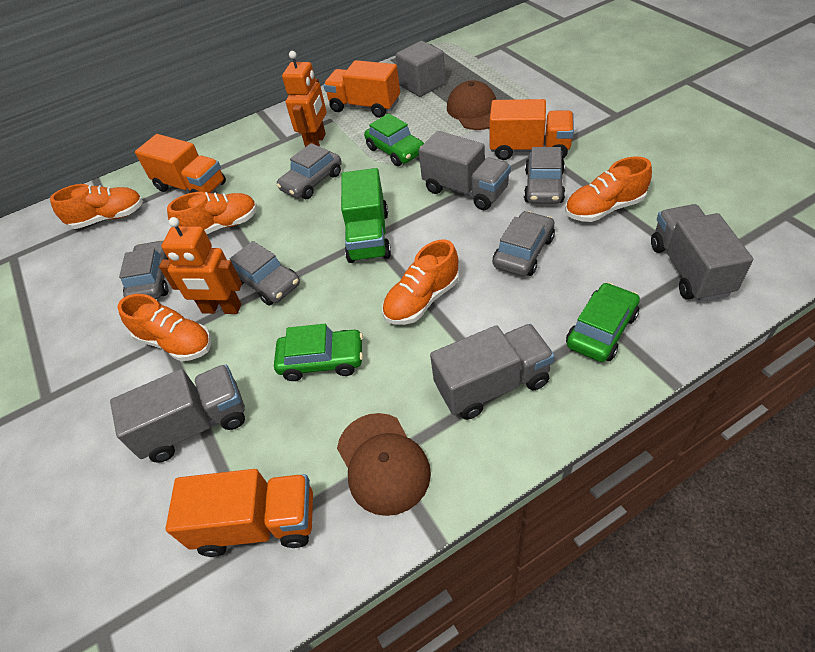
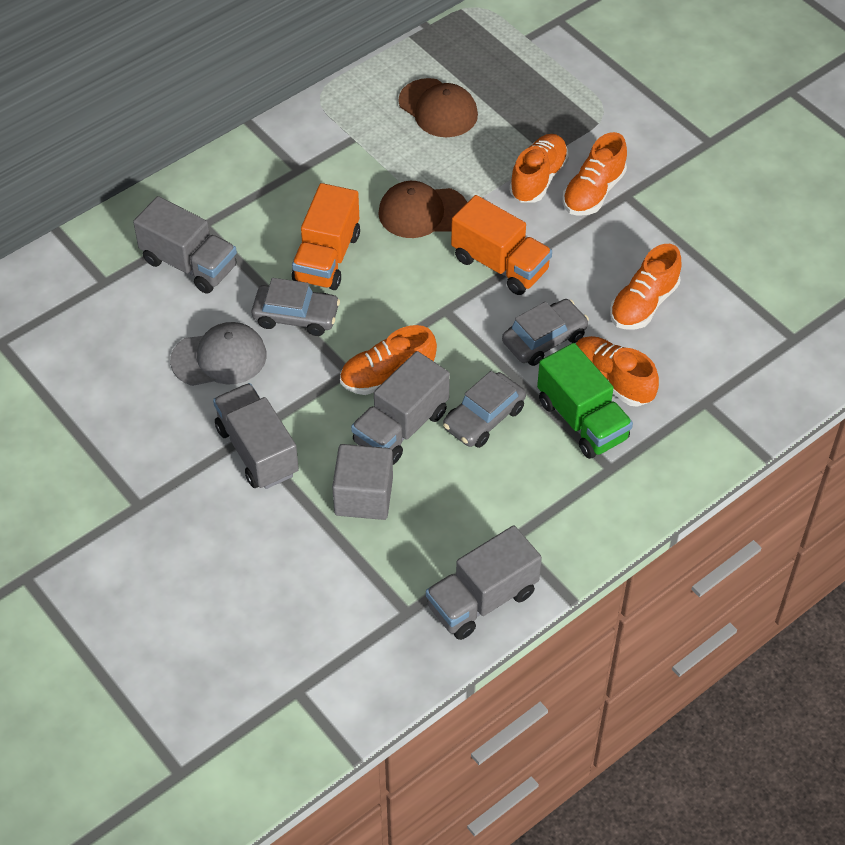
green car: 3 -> 0
grey cap: 0 -> 1
grey car: 5 -> 3
orange robot: 2 -> 0
orange truck: 4 -> 2

